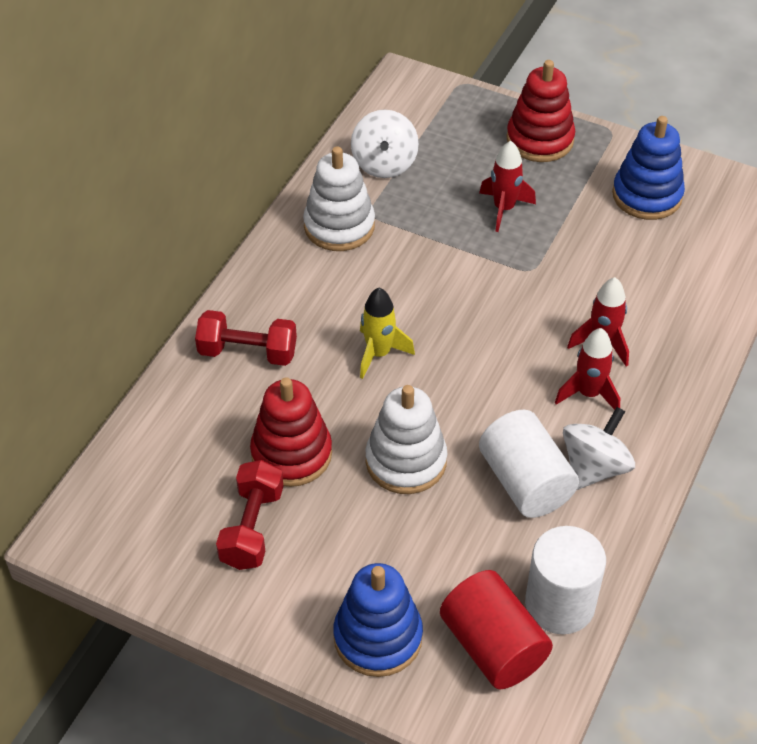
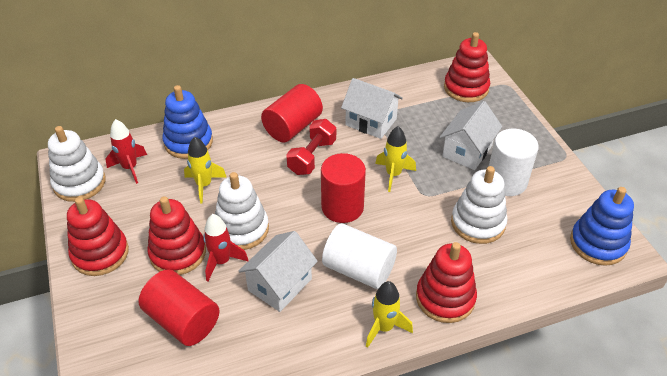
red cylinder: 1 -> 3
red dumbbell: 2 -> 1
red rocket: 3 -> 2
red stacking toy: 2 -> 4
white house: 0 -> 3
white spinning top: 2 -> 0
white stacking toy: 2 -> 3
yellow rocket: 1 -> 3

